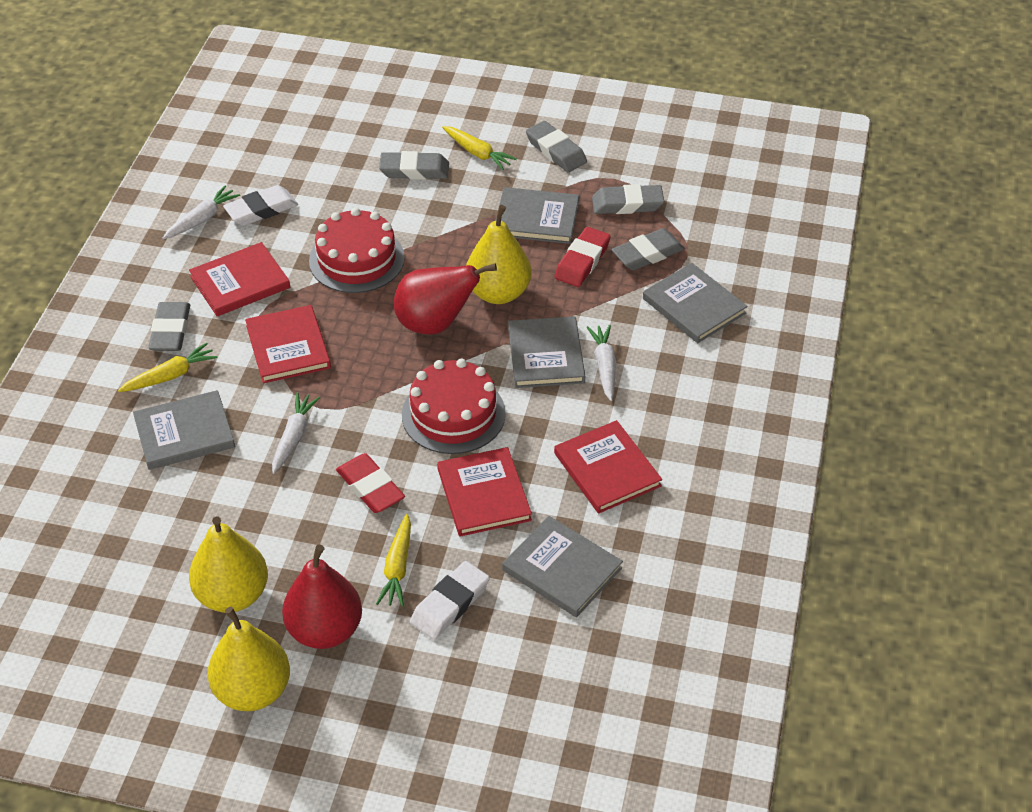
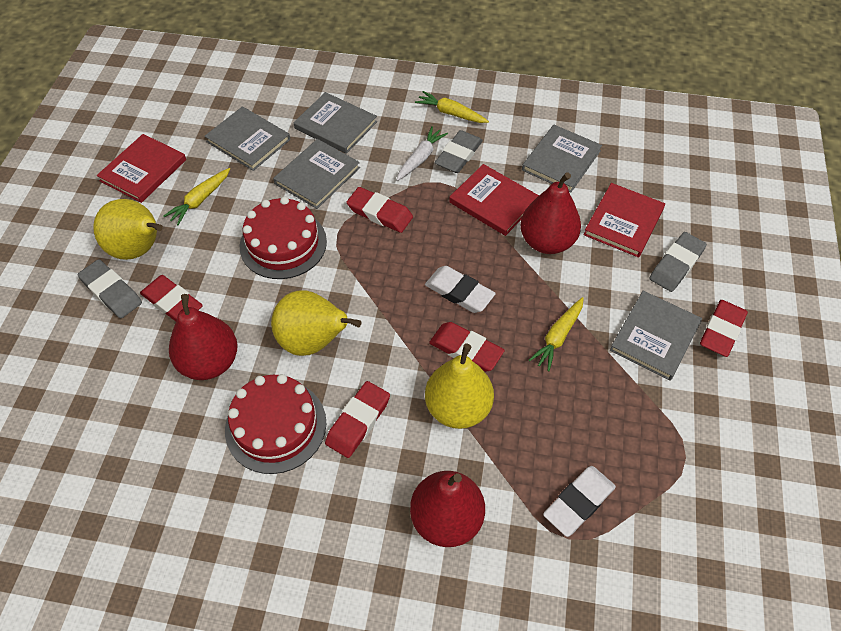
grey eraser: 5 -> 3
red book: 4 -> 3
red eraser: 2 -> 5
red pear: 2 -> 3
white carrot: 3 -> 1

